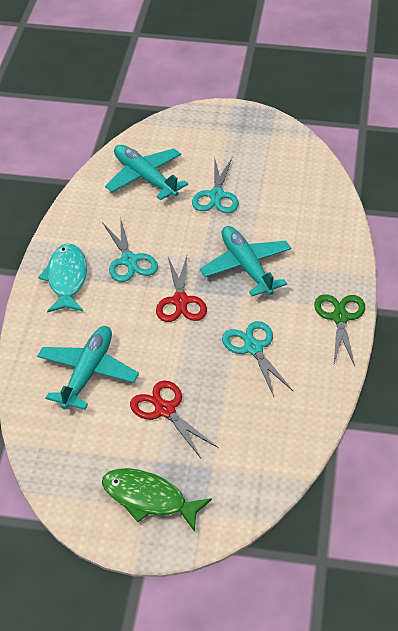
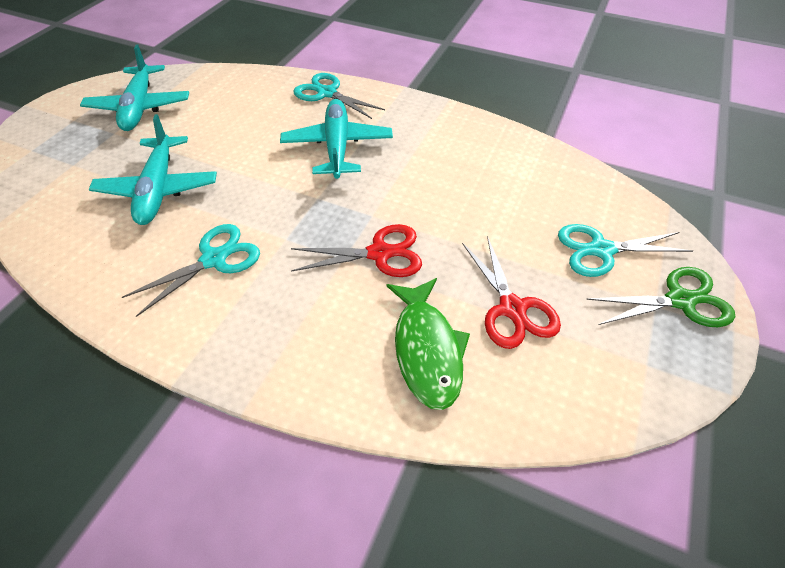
turquoise fish: 1 -> 0

